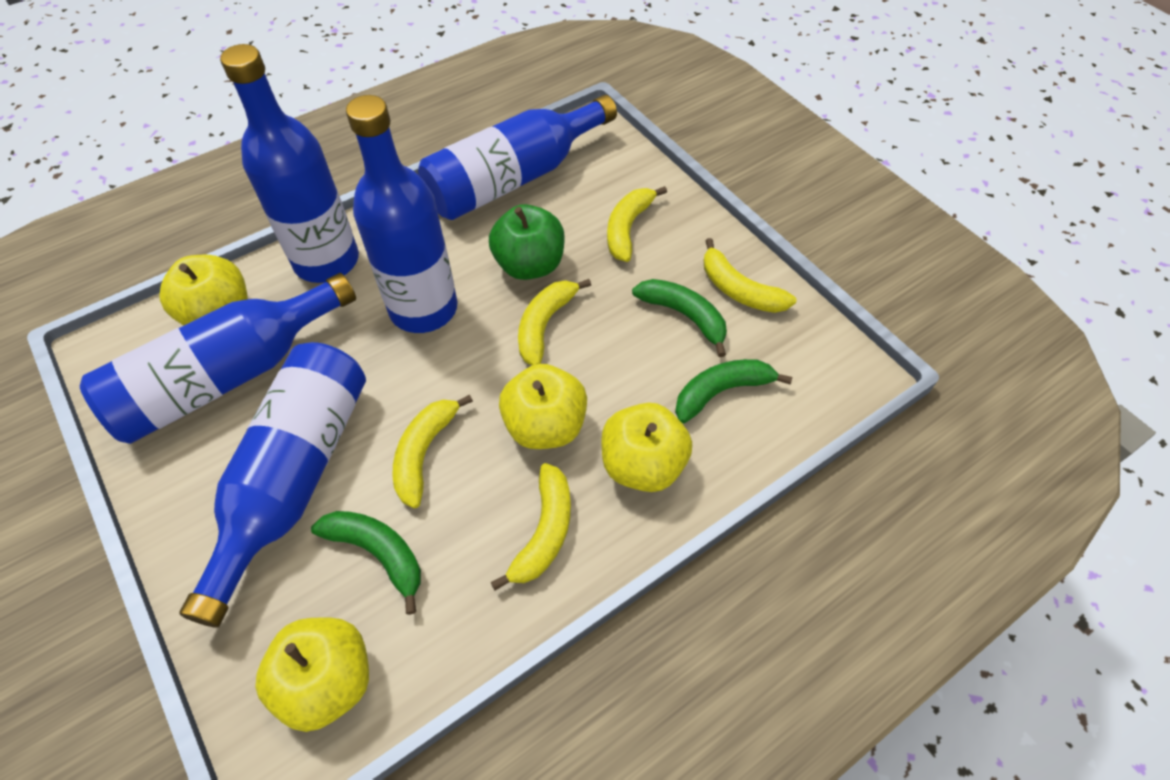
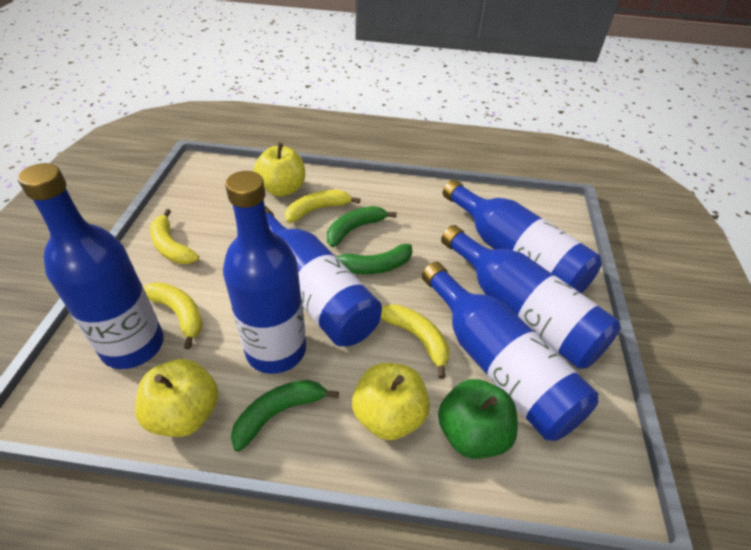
blue bottle: 5 -> 6
yellow apple: 4 -> 3
yellow banana: 5 -> 4

